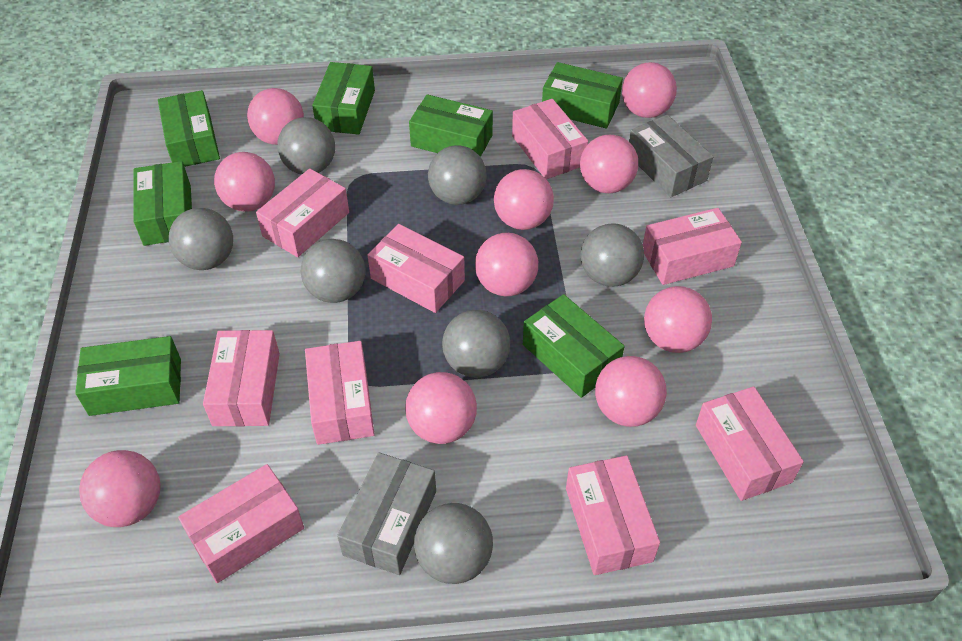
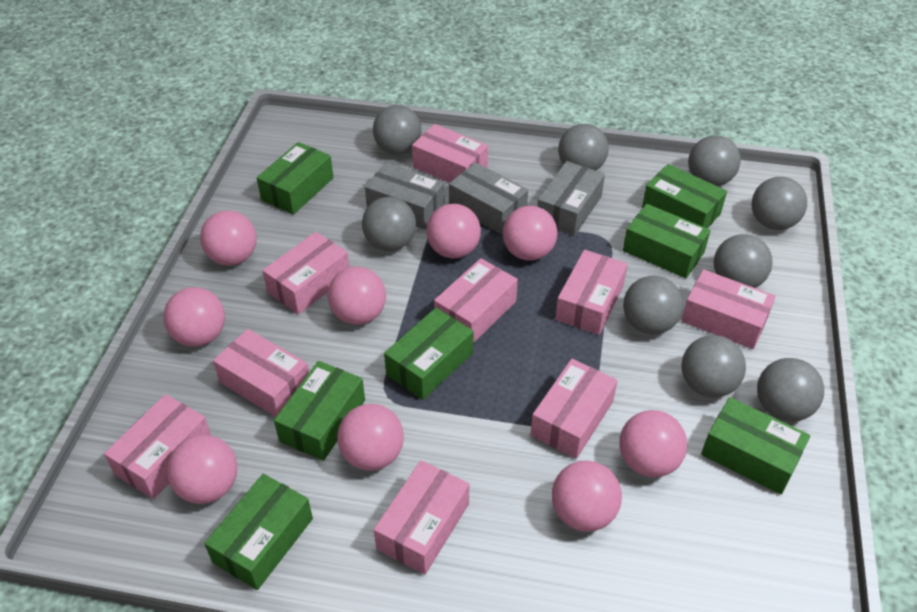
grey ball: 7 -> 9
grey box: 2 -> 3
pink ball: 10 -> 9

